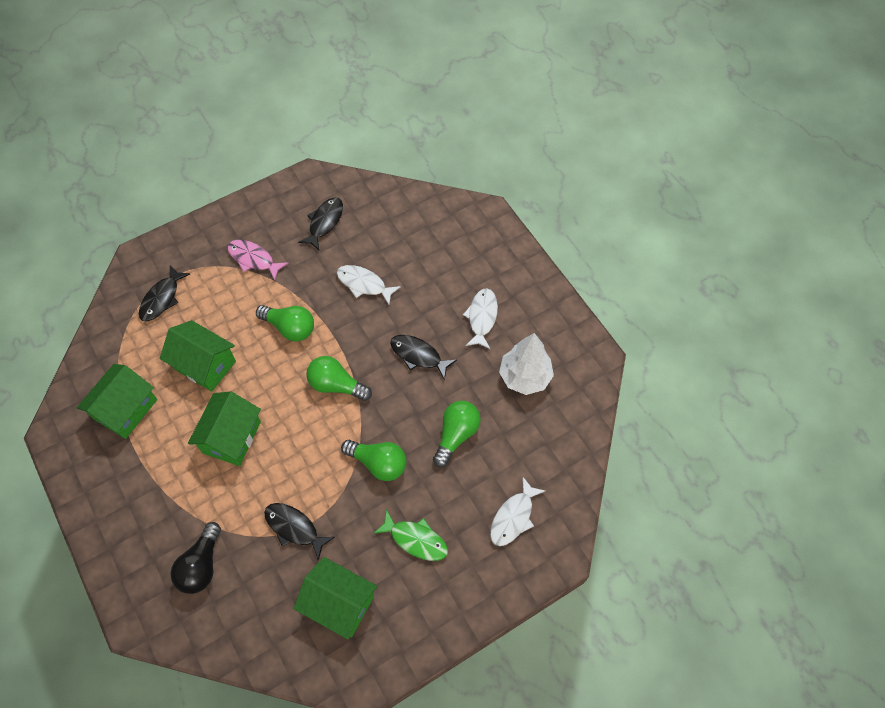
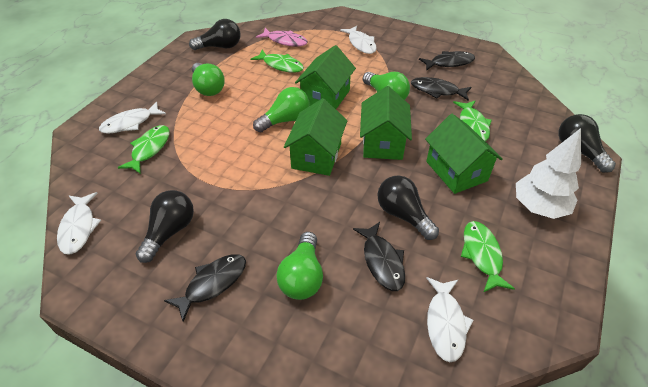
black light bulb: 1 -> 4
green fish: 1 -> 4
white fish: 3 -> 4

